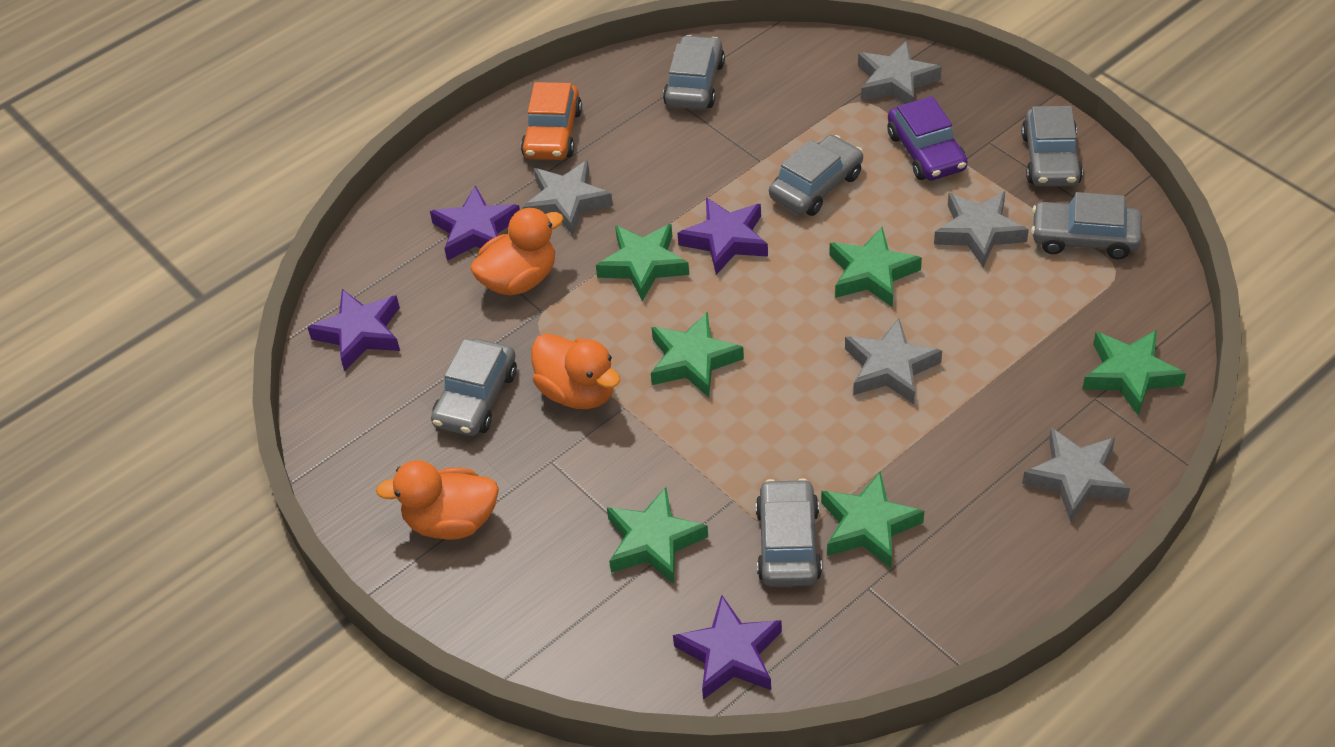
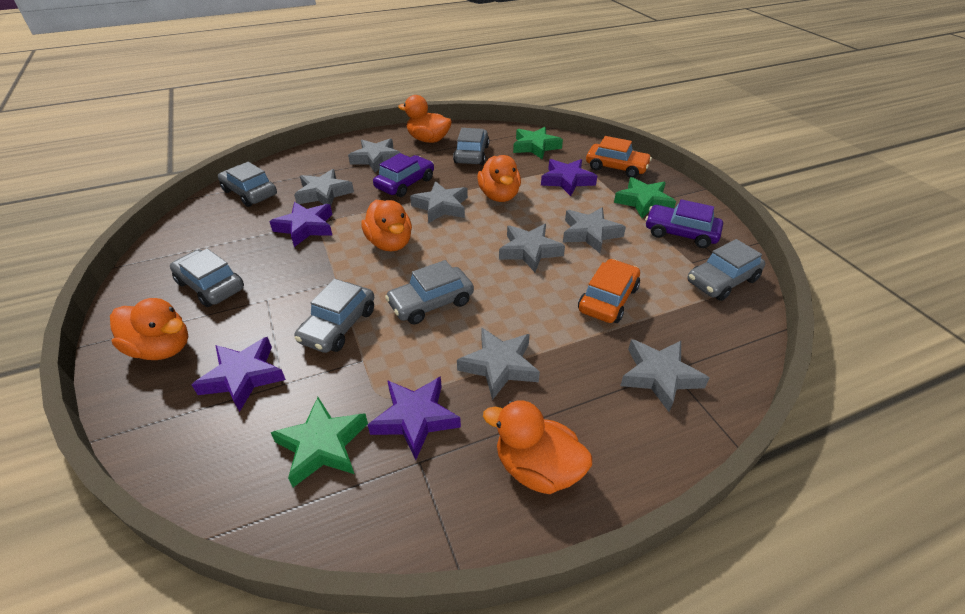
green star: 6 -> 3
grey star: 5 -> 7
orange car: 1 -> 2
orange duck: 3 -> 5
purple car: 1 -> 2

